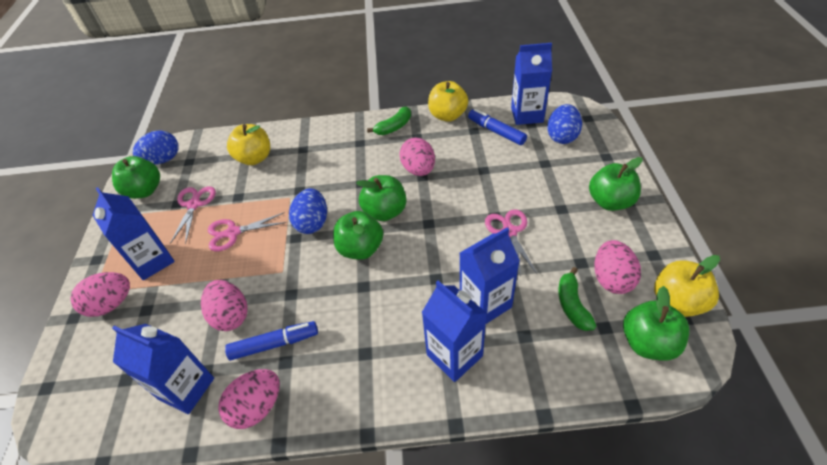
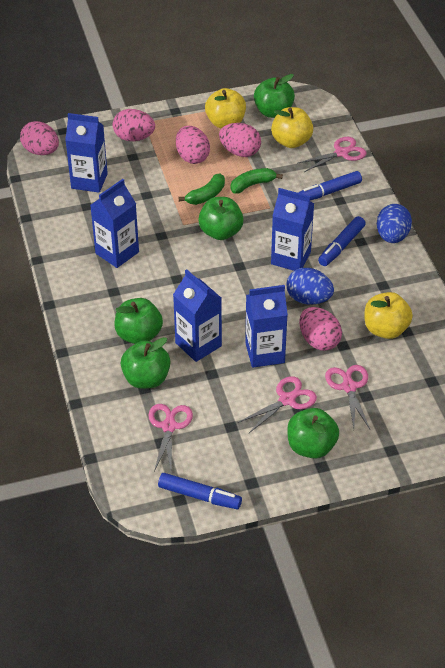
blue egg: 3 -> 2
blue marker: 2 -> 3
pink scissors: 3 -> 4

